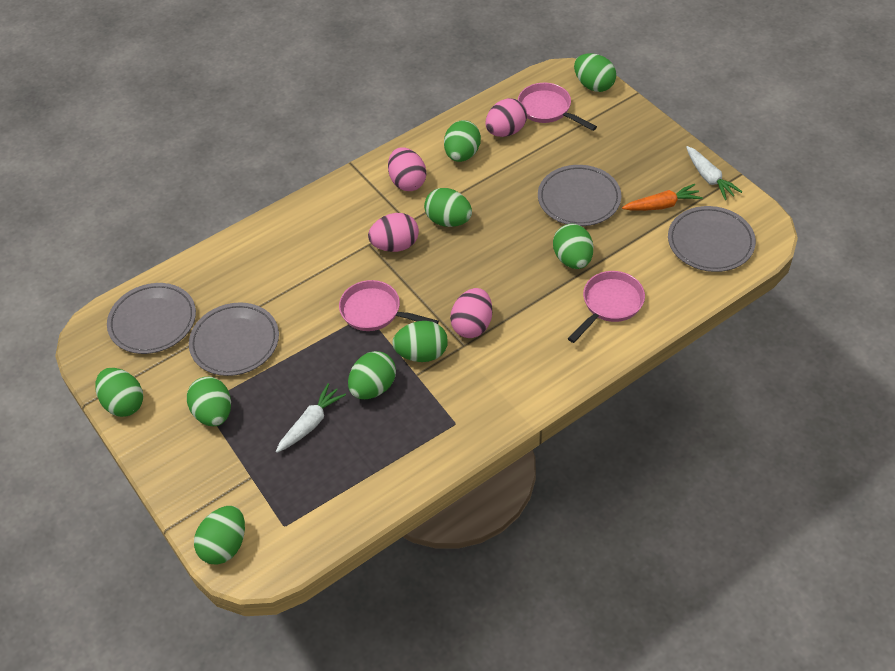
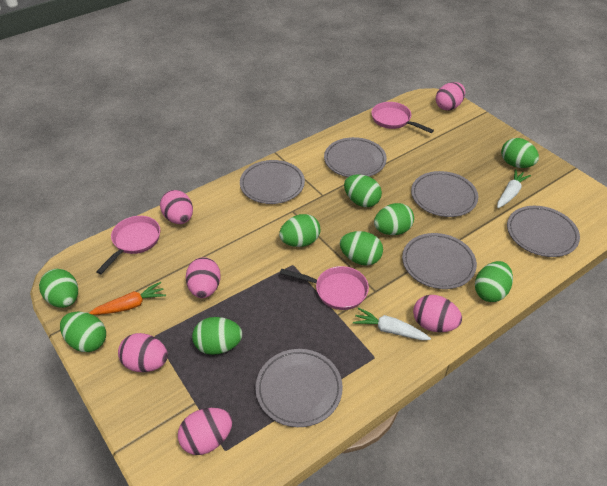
grey plate: 4 -> 6
pink egg: 4 -> 6

